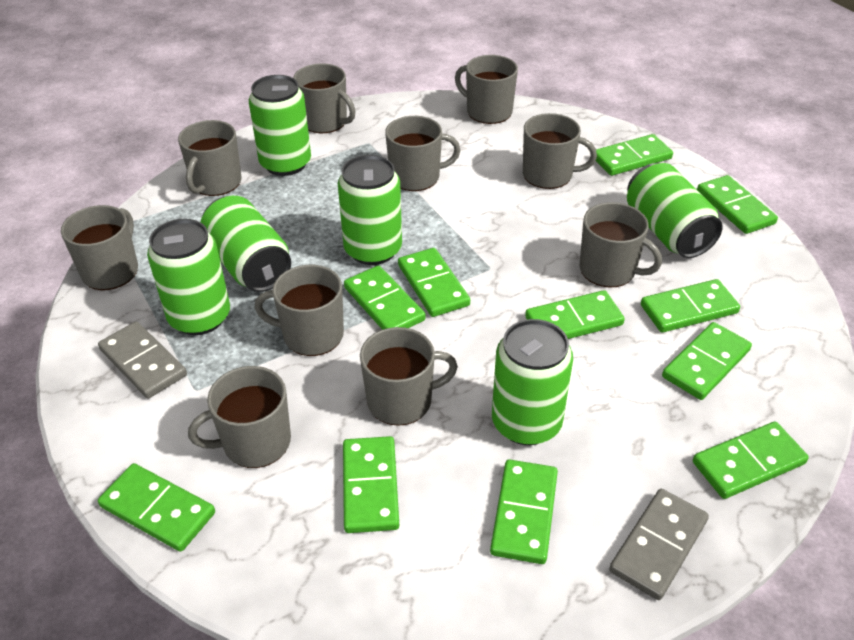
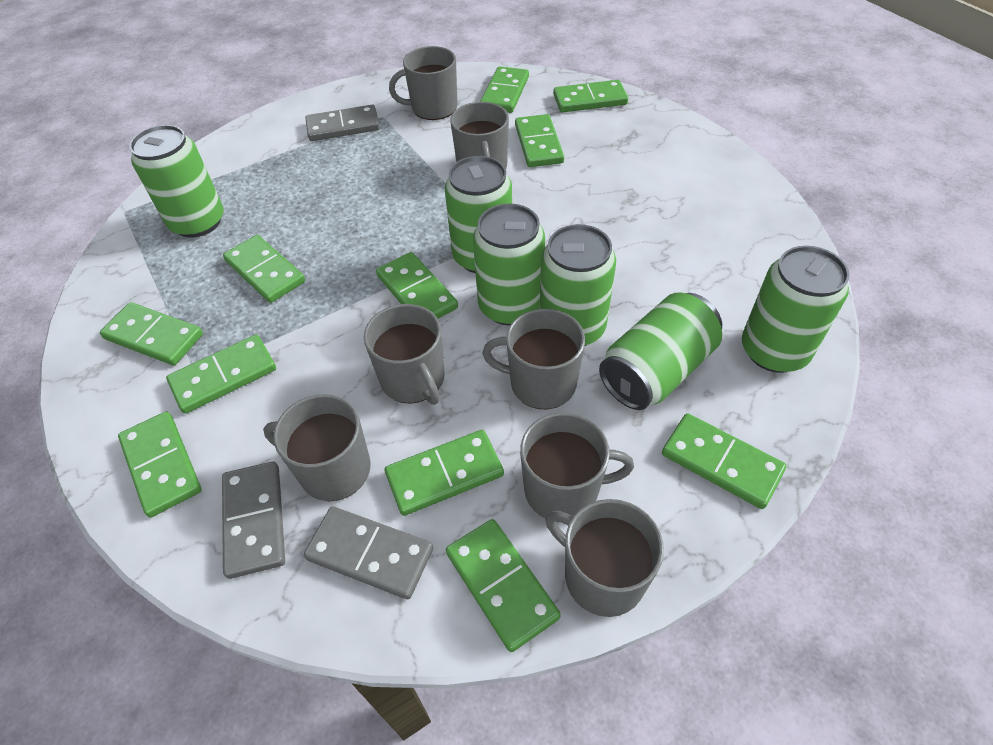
grey domino: 2 -> 3
grey mug: 10 -> 7

